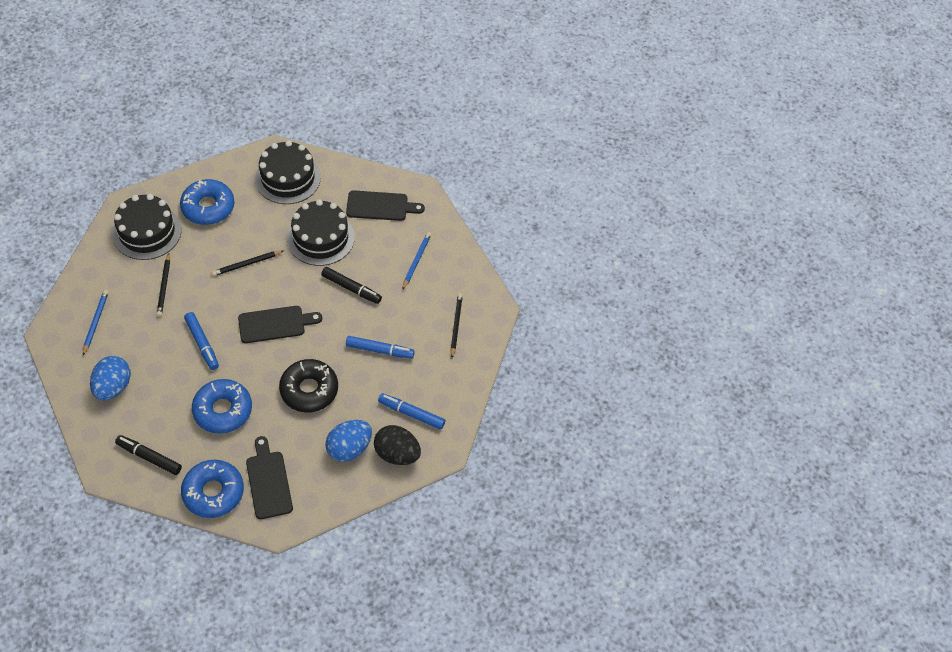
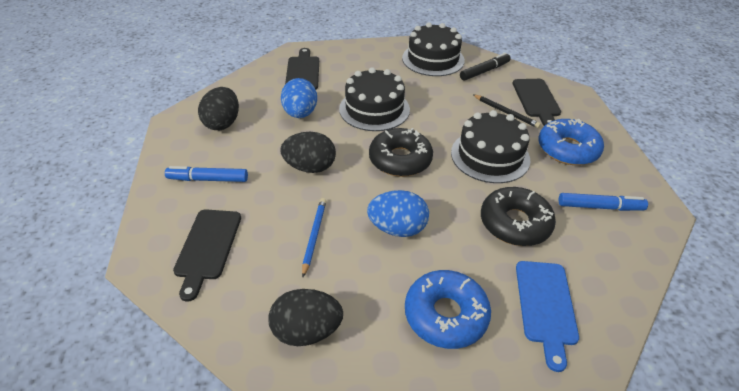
black donut: 1 -> 2
black egg: 1 -> 3
black marker: 2 -> 1
black pencil: 3 -> 1
blue cutting board: 0 -> 1
blue donut: 3 -> 2
blue marker: 3 -> 2
blue pencil: 2 -> 1

